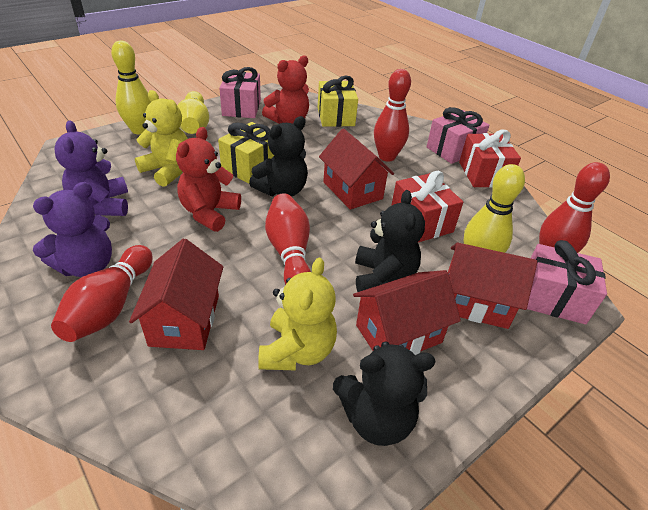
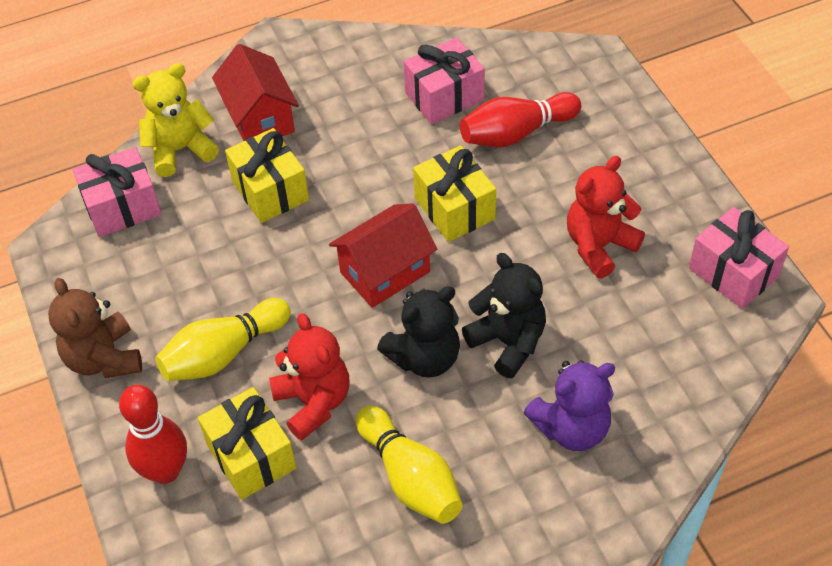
black teddy bear: 3 -> 2
brown teddy bear: 0 -> 1
purple teddy bear: 2 -> 1
red bowling pin: 4 -> 2
red gift: 2 -> 0
red house: 4 -> 2
yellow bowling pin: 3 -> 2
yellow gift: 2 -> 3
yellow teddy bear: 2 -> 1

